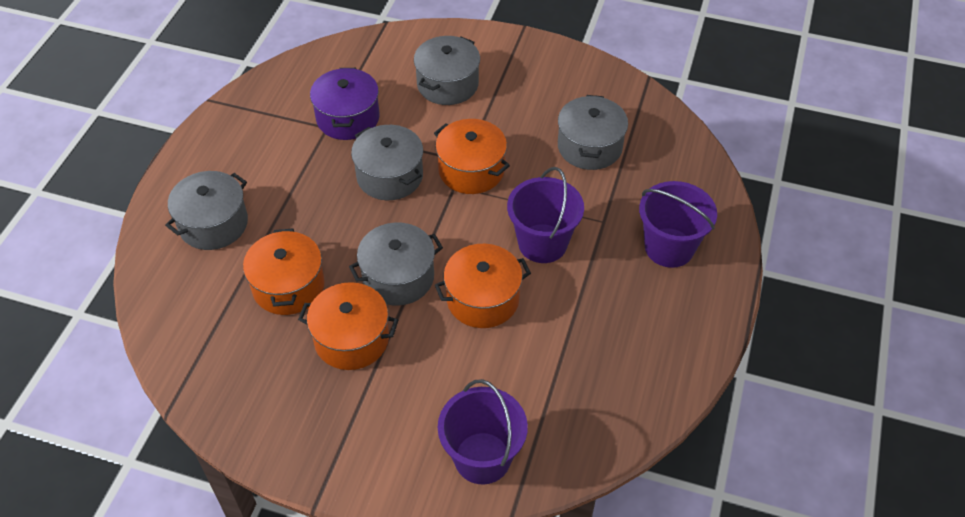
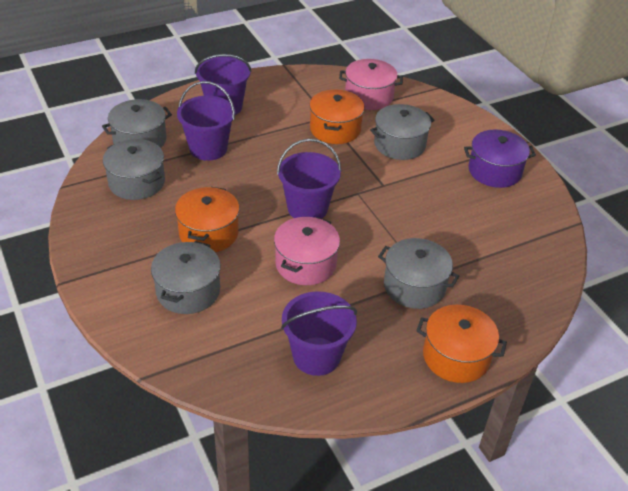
orange pot: 4 -> 3
pink pot: 0 -> 2
purple bucket: 3 -> 4

